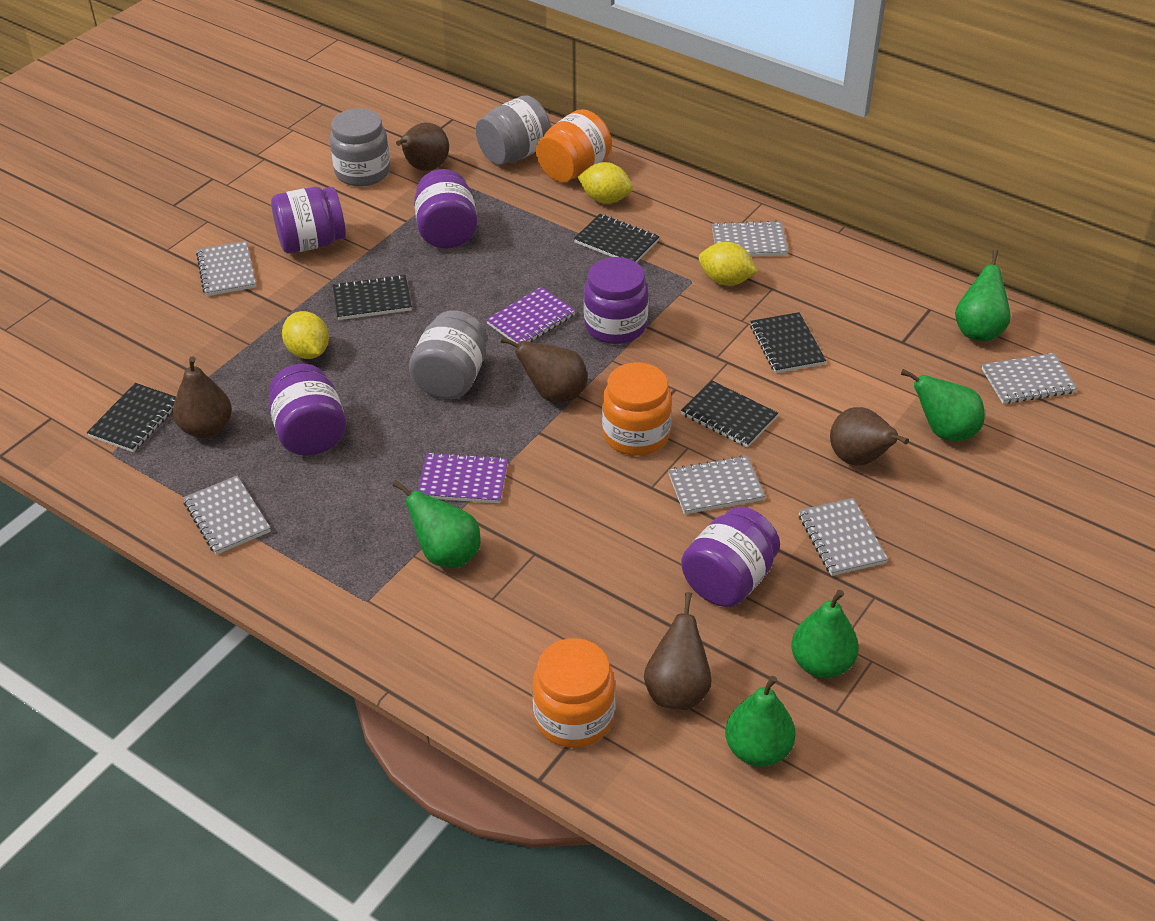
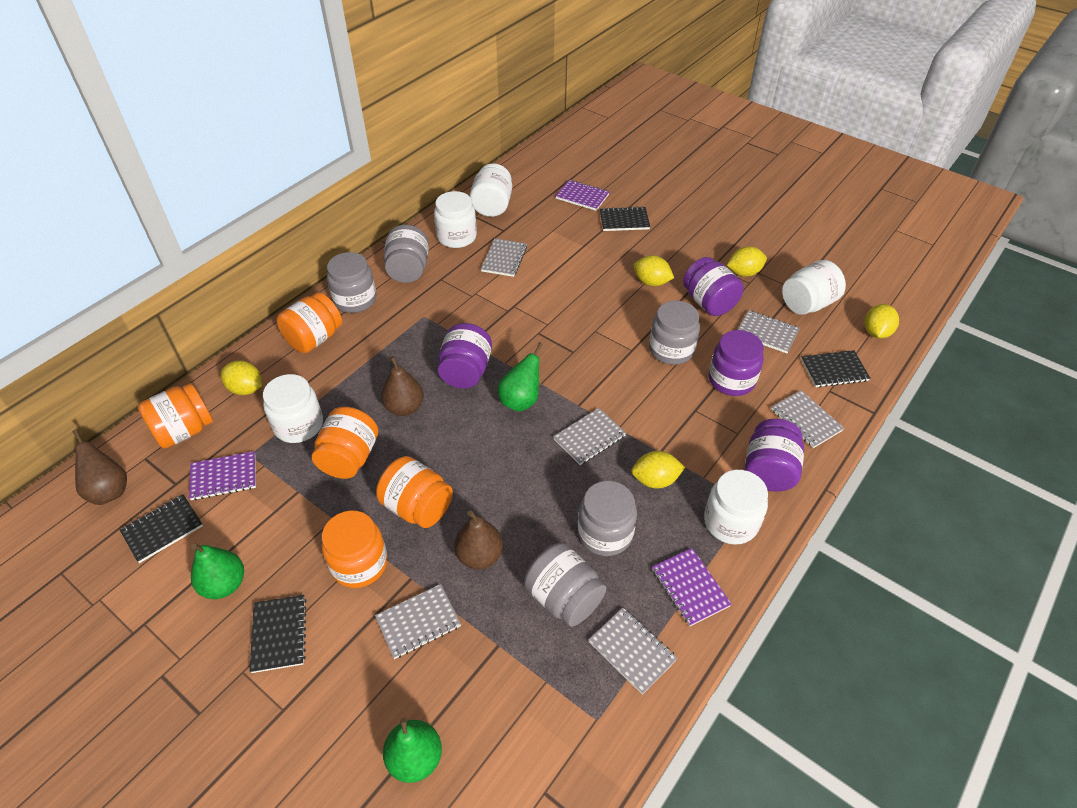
black notebook: 5 -> 4
brown pear: 5 -> 3
green pear: 5 -> 3
grey jar: 3 -> 5
orange jar: 3 -> 5
purple jar: 5 -> 4
purple notebook: 2 -> 3
white jar: 0 -> 5
yellow lemon: 3 -> 5

